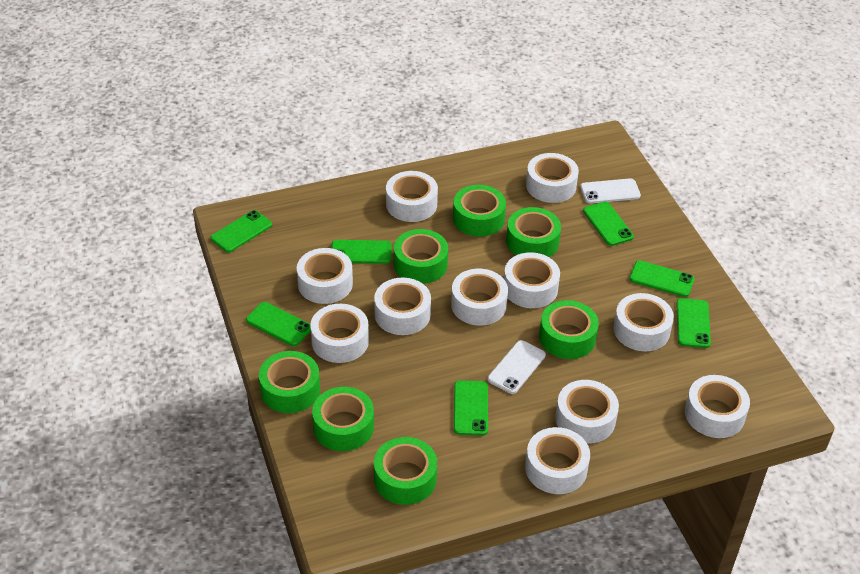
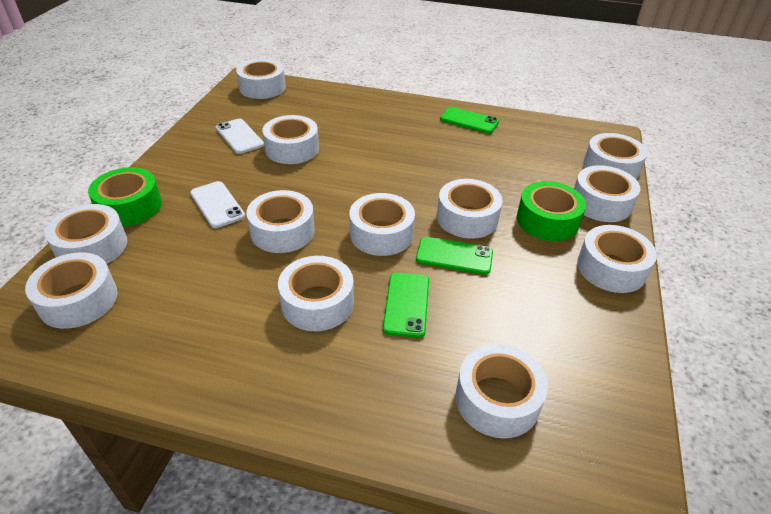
green phone: 7 -> 3
green tape: 7 -> 2
white tape: 11 -> 12

